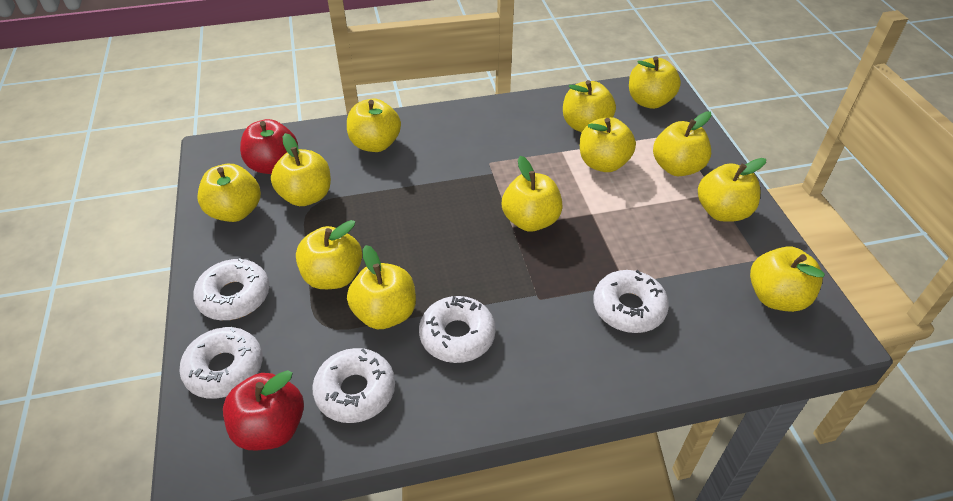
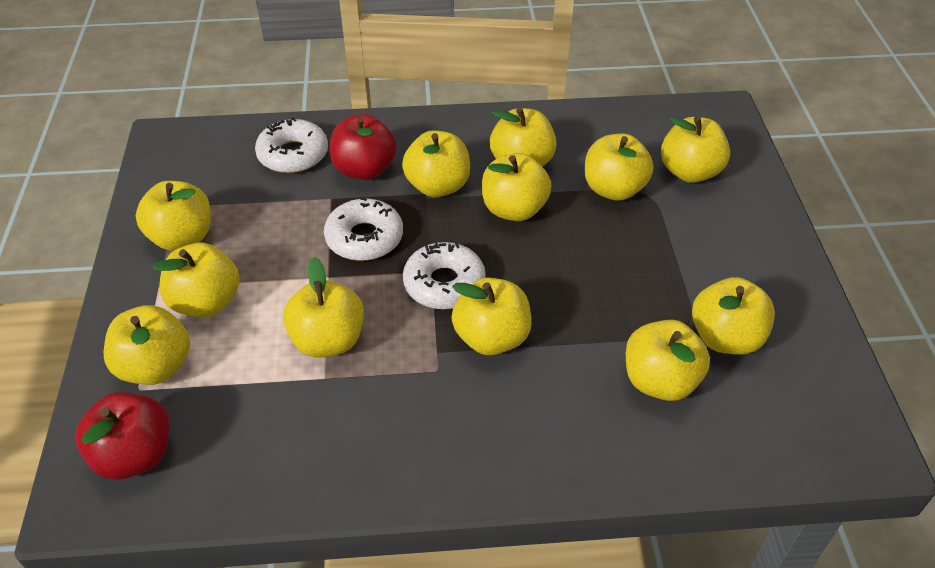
white donut: 5 -> 3

